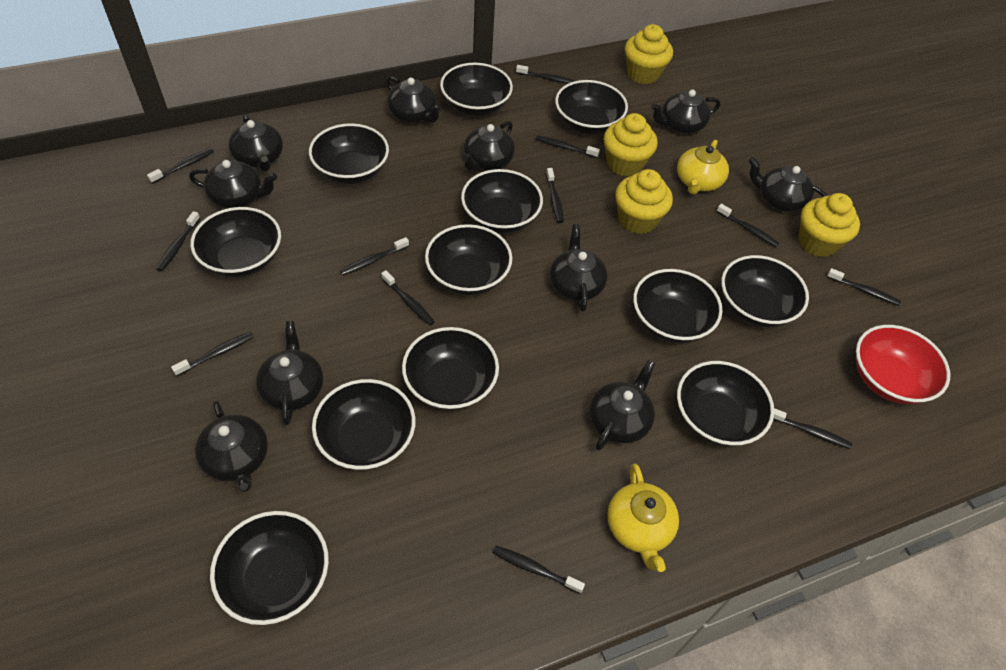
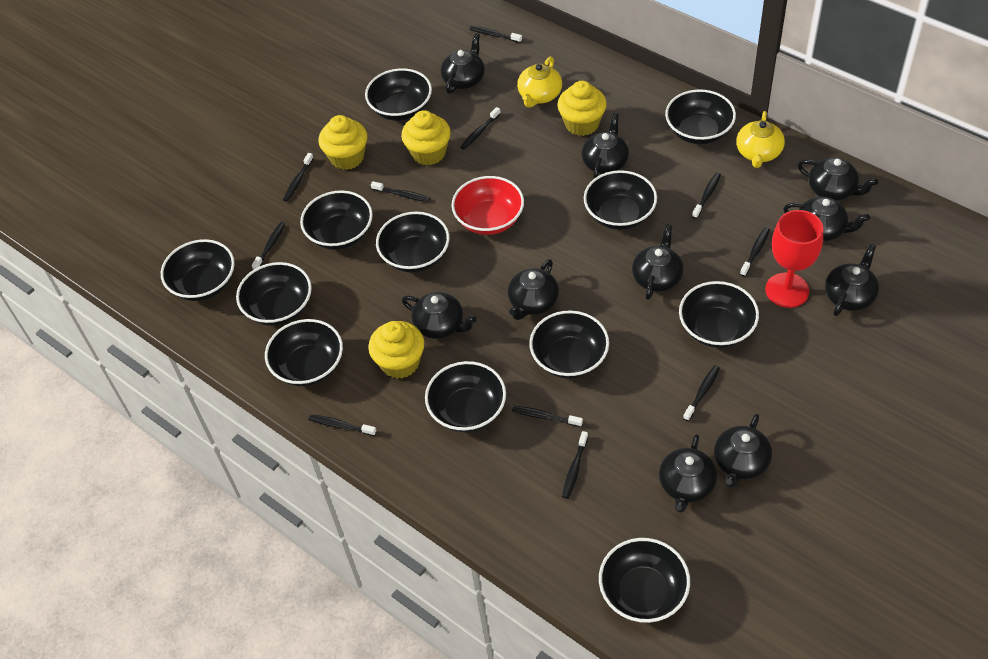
black toothbrush: 12 -> 11
red goblet: 0 -> 1

